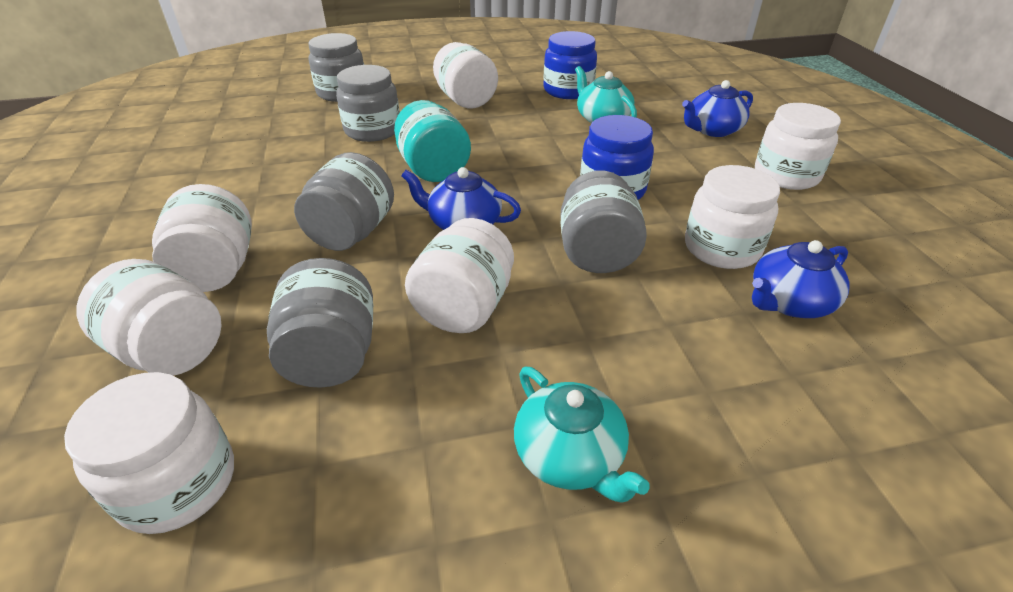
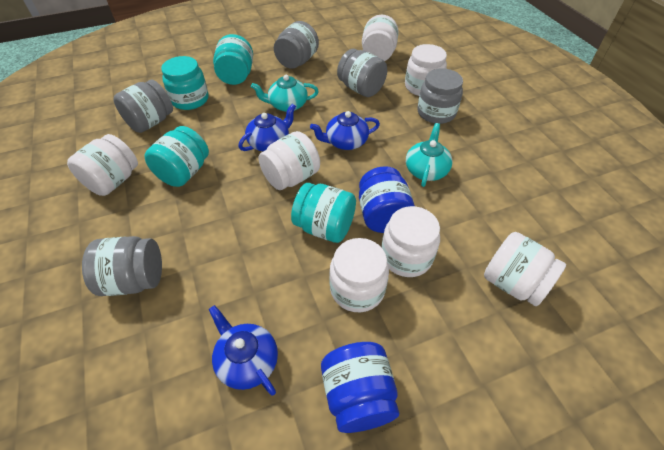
turquoise jar: 1 -> 4

